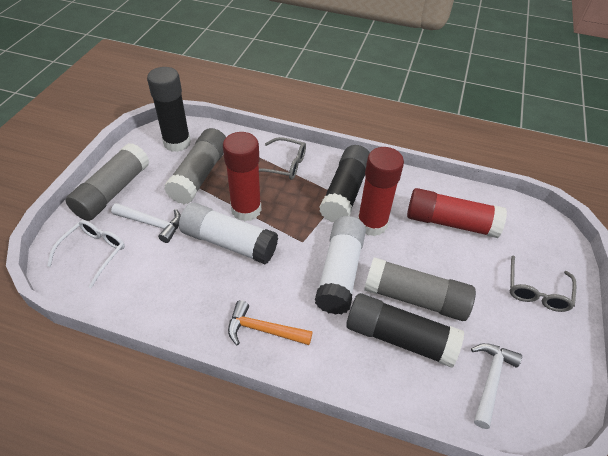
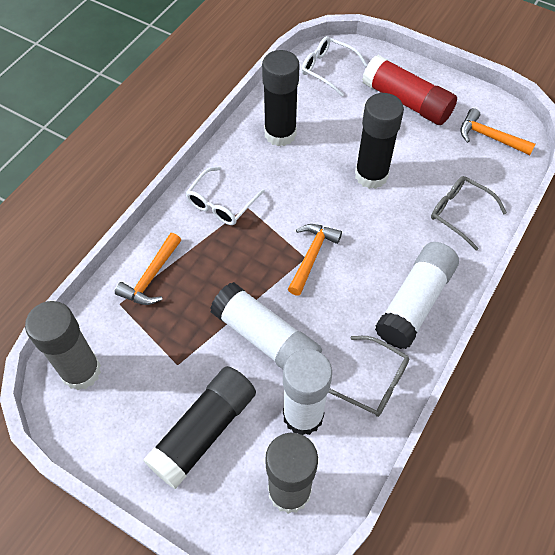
grey glue stick: 3 -> 2
orange hammer: 1 -> 3
red glue stick: 3 -> 1
white glasses: 1 -> 2
white glue stick: 2 -> 3
white hammer: 2 -> 0

